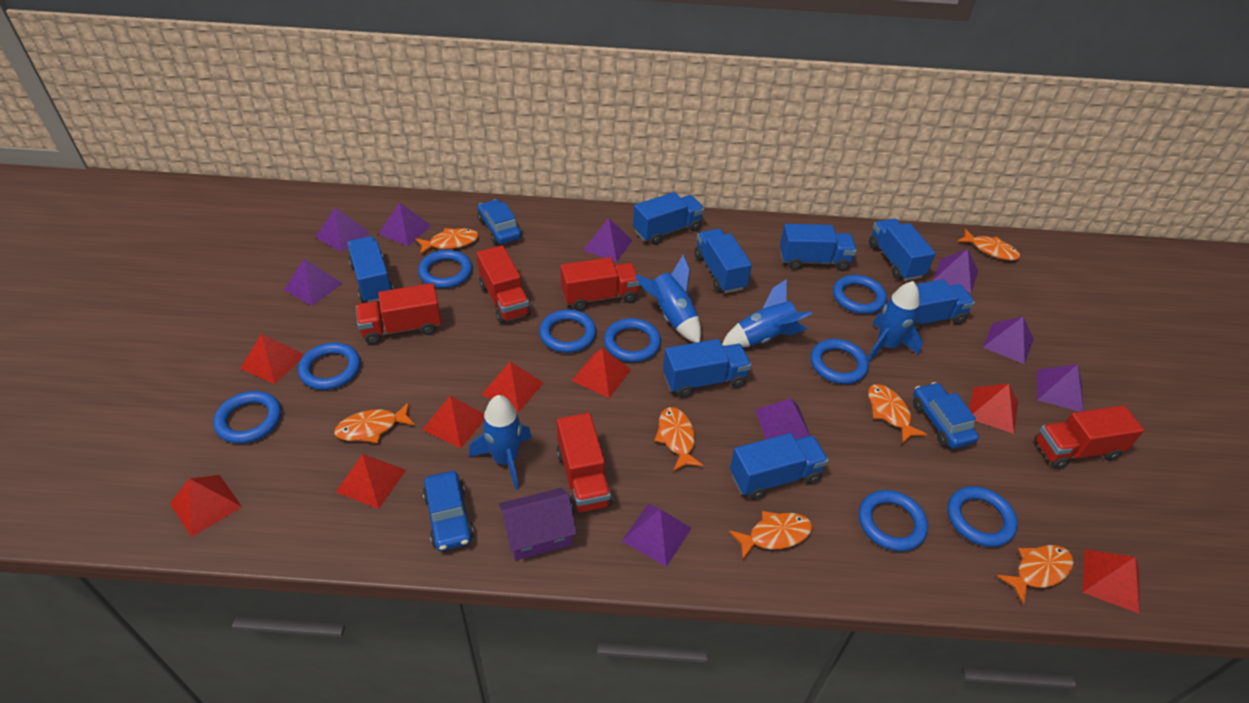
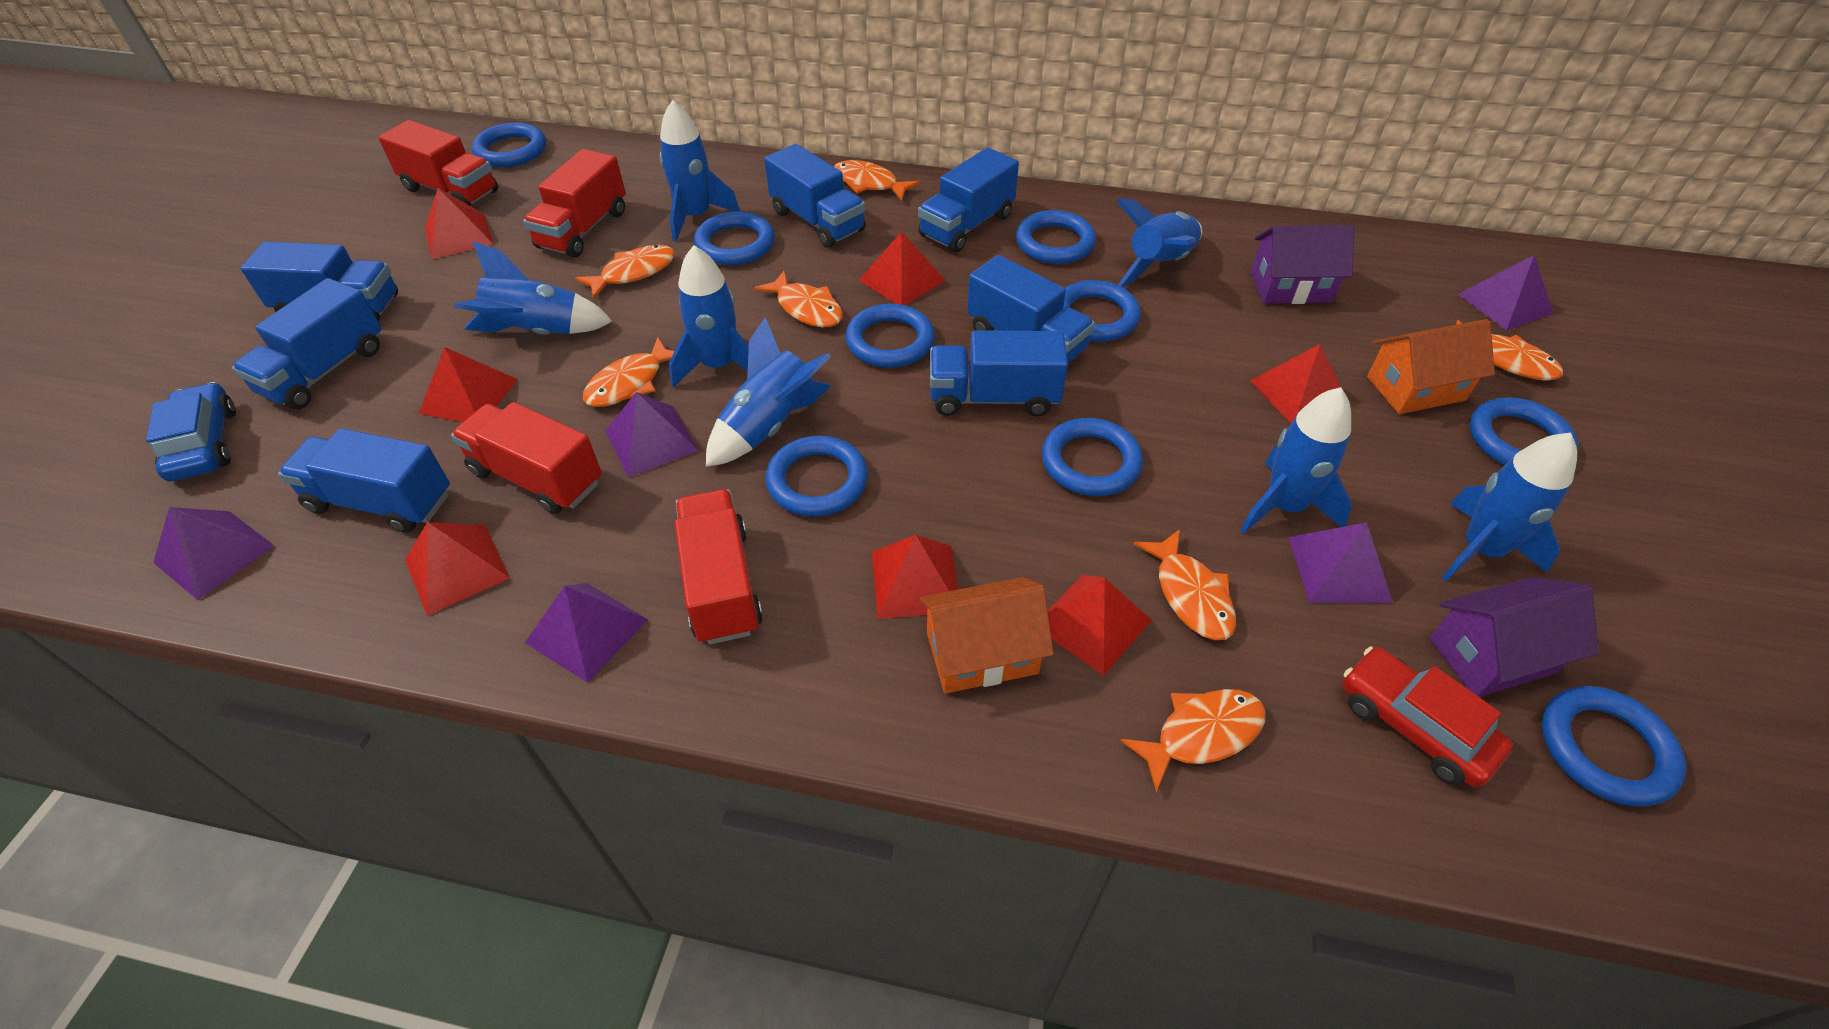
blue car: 3 -> 1
blue rocket: 4 -> 7
blue truck: 8 -> 7
orange house: 0 -> 2
purple house: 1 -> 2
purple pyramid: 9 -> 5
red car: 0 -> 1
red pyramid: 8 -> 7
red truck: 5 -> 4

